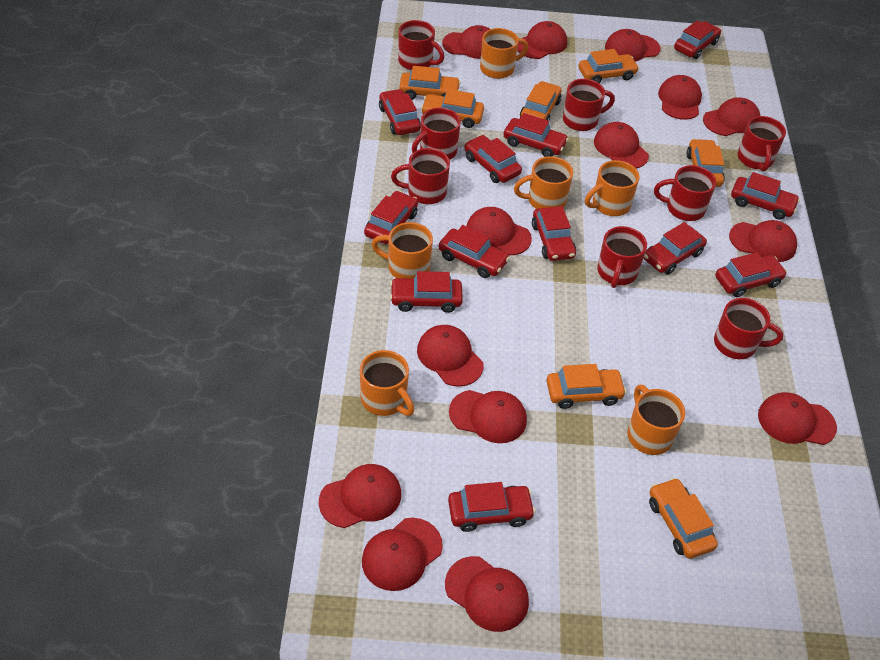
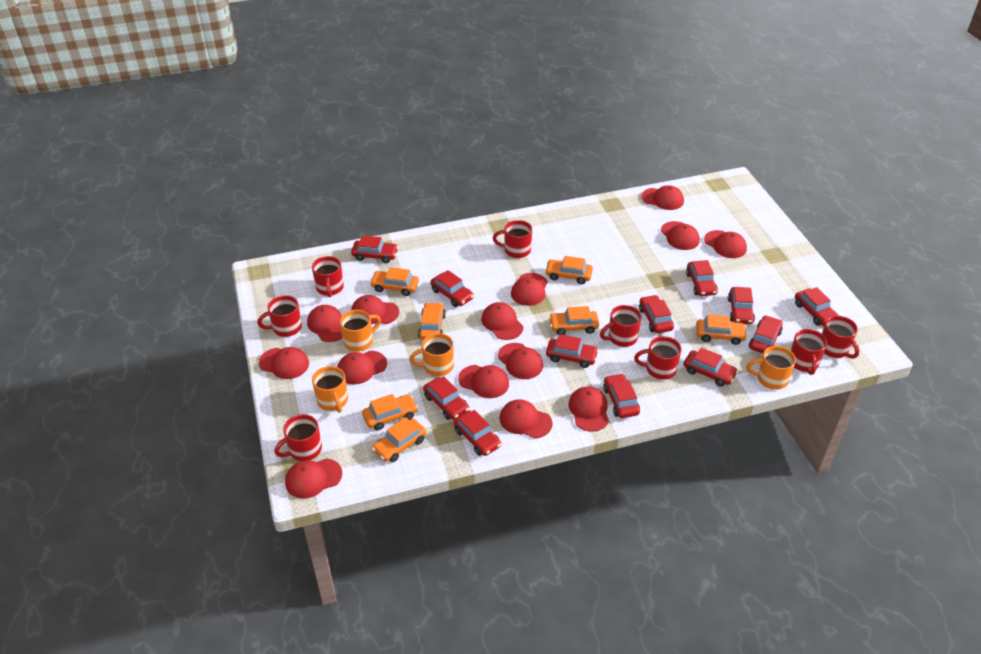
orange mug: 6 -> 4

